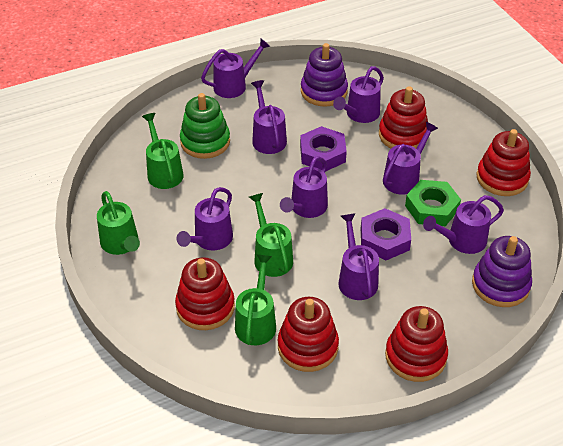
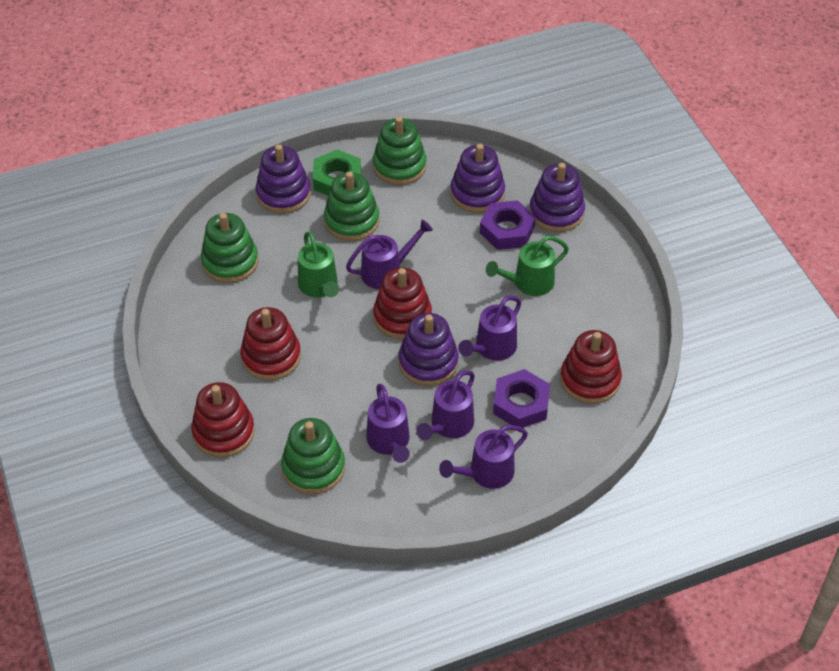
green stacking toy: 1 -> 4
green watering can: 4 -> 2
purple stacking toy: 2 -> 4
purple watering can: 8 -> 5
red stacking toy: 5 -> 4

